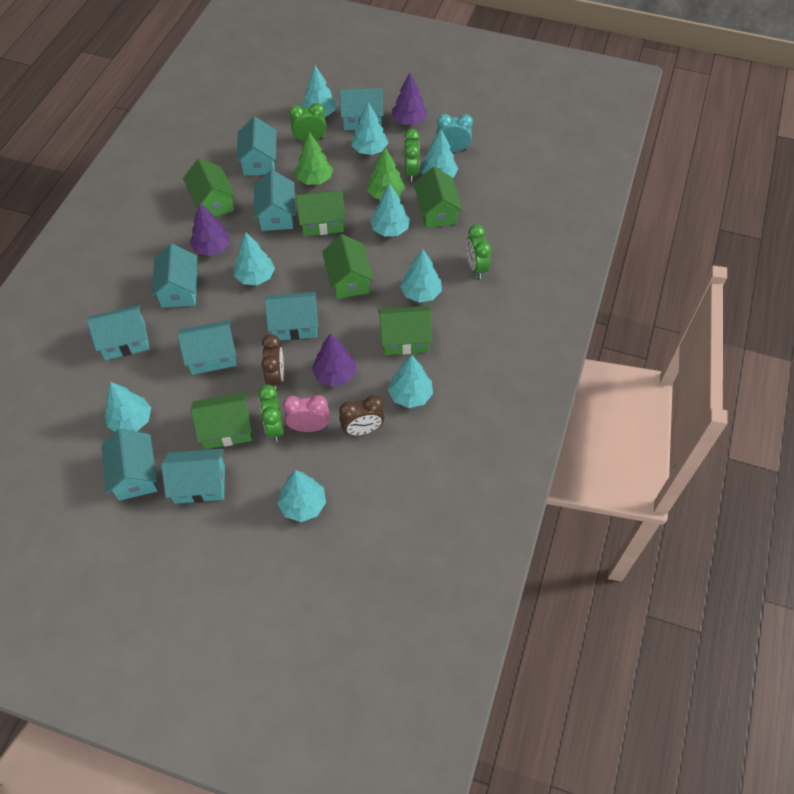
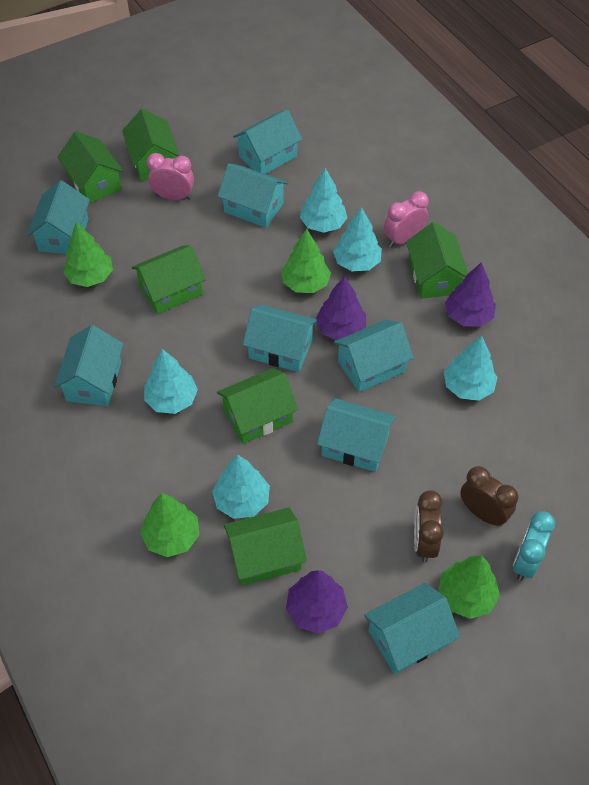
green clock: 4 -> 0
green tree: 2 -> 4
pink clock: 1 -> 2
turquoise house: 9 -> 8
turquoise tree: 9 -> 5

